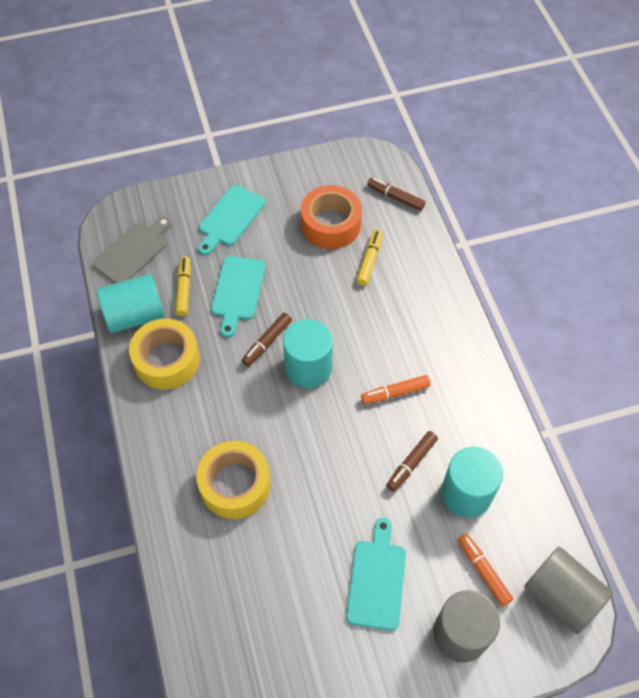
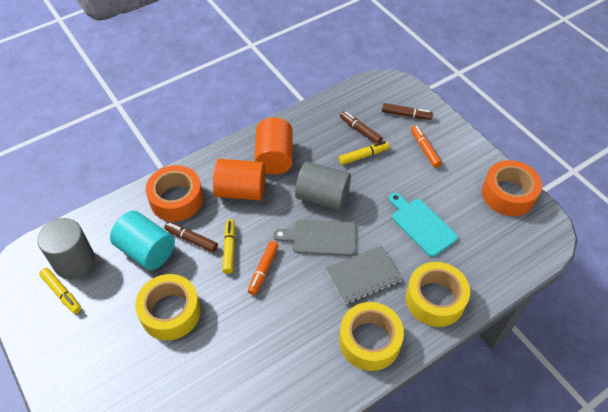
grey notebook: 0 -> 1
orange cylinder: 0 -> 2
orange tape: 1 -> 2
turquoise cutting board: 3 -> 1
turquoise cylinder: 3 -> 1
yellow marker: 2 -> 3
yellow tape: 2 -> 3

